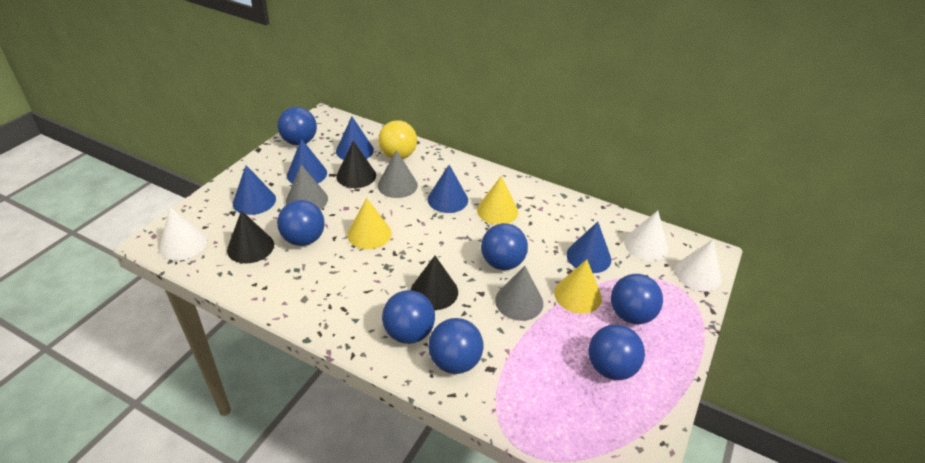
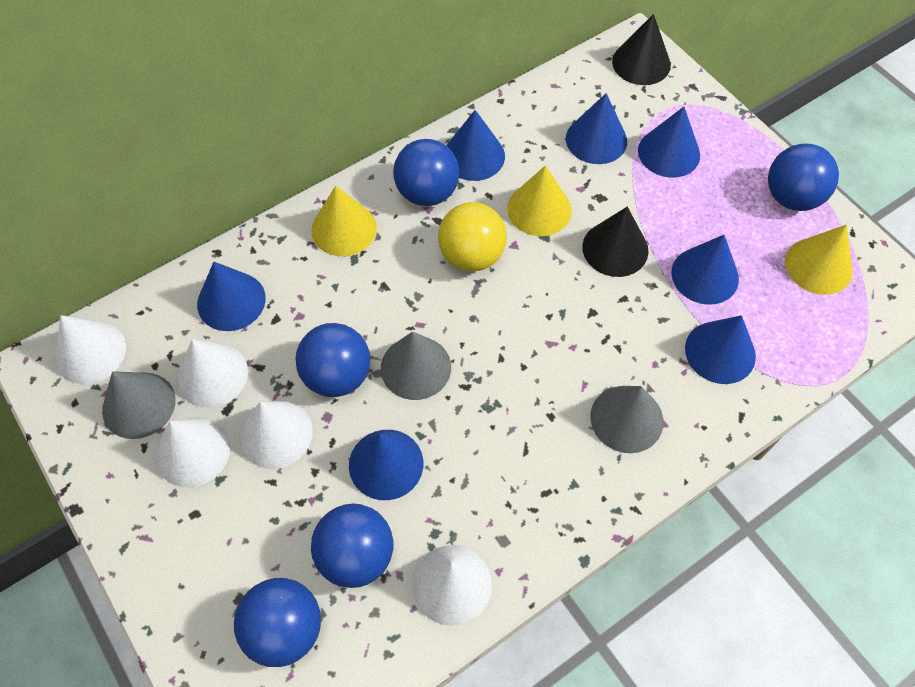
black cone: 3 -> 2
blue ball: 7 -> 5
blue cone: 5 -> 7
white cone: 3 -> 5

